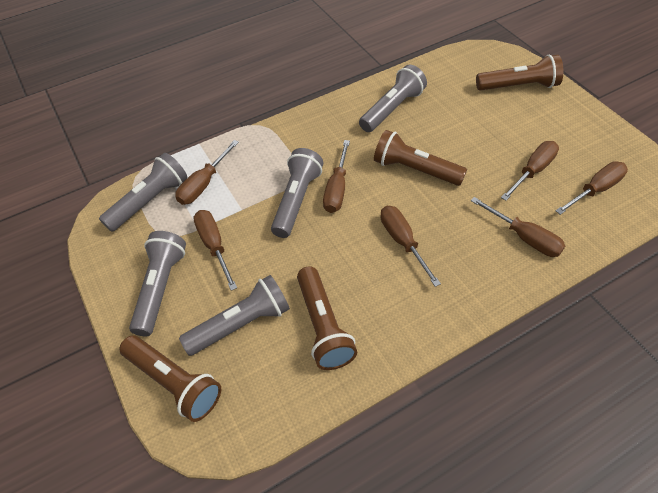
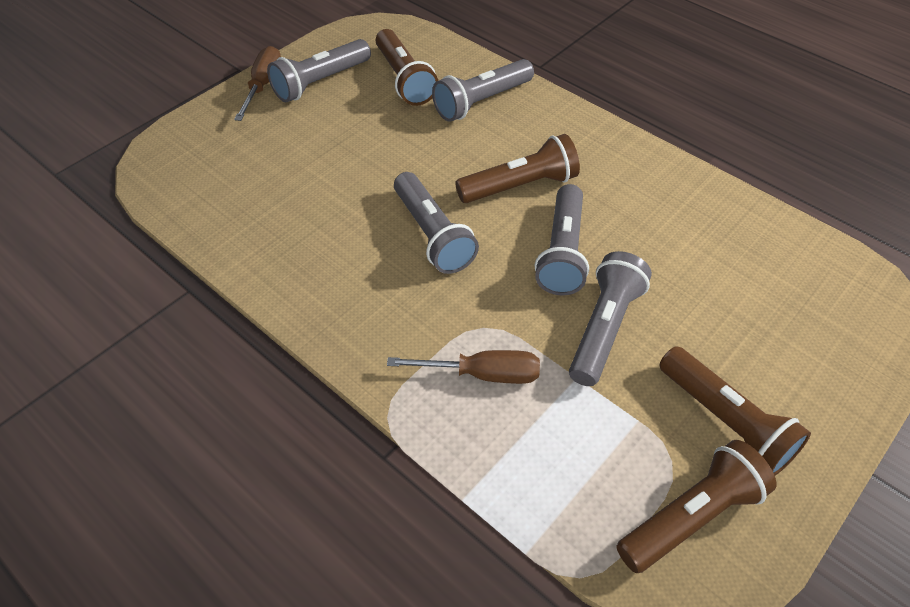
brown screwdriver: 7 -> 2

